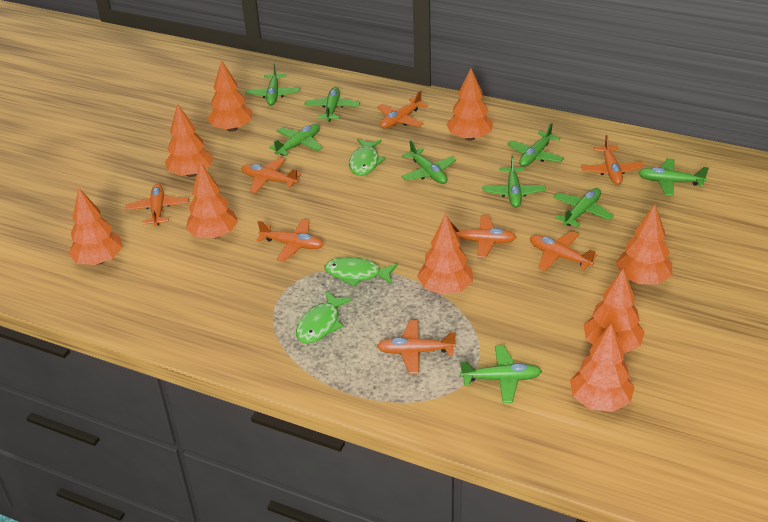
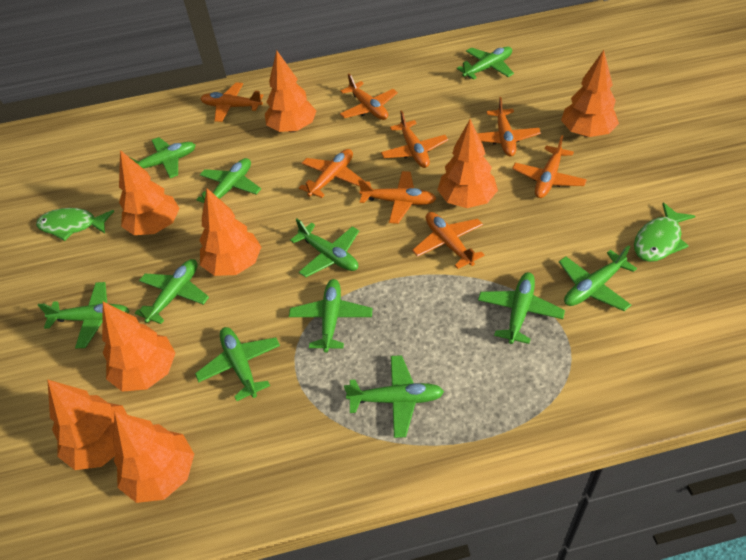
green fish: 3 -> 2
green plane: 9 -> 11
orange tree: 9 -> 8

